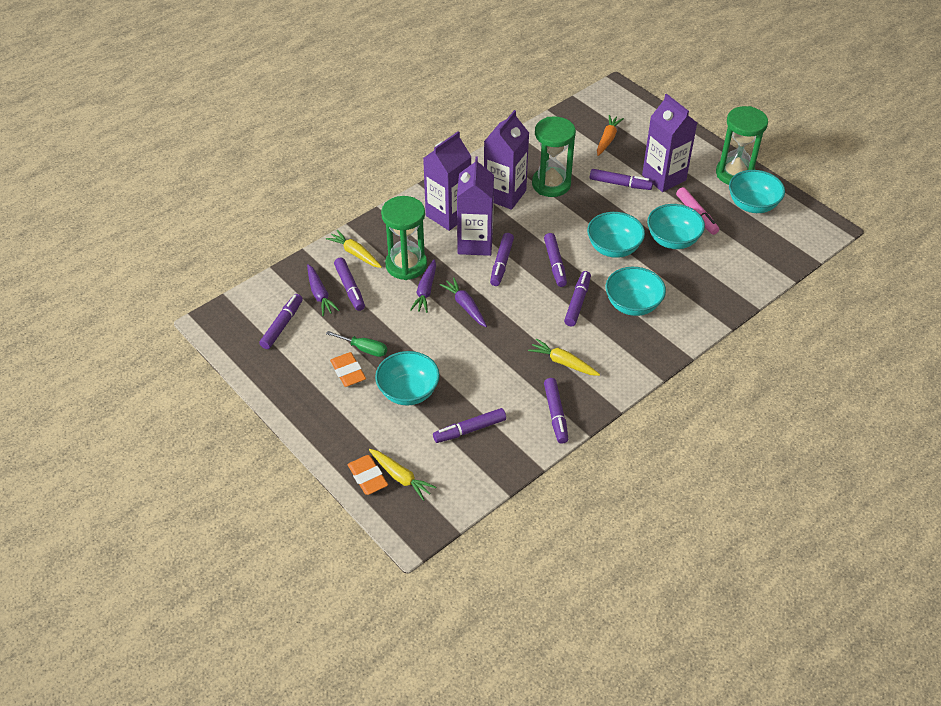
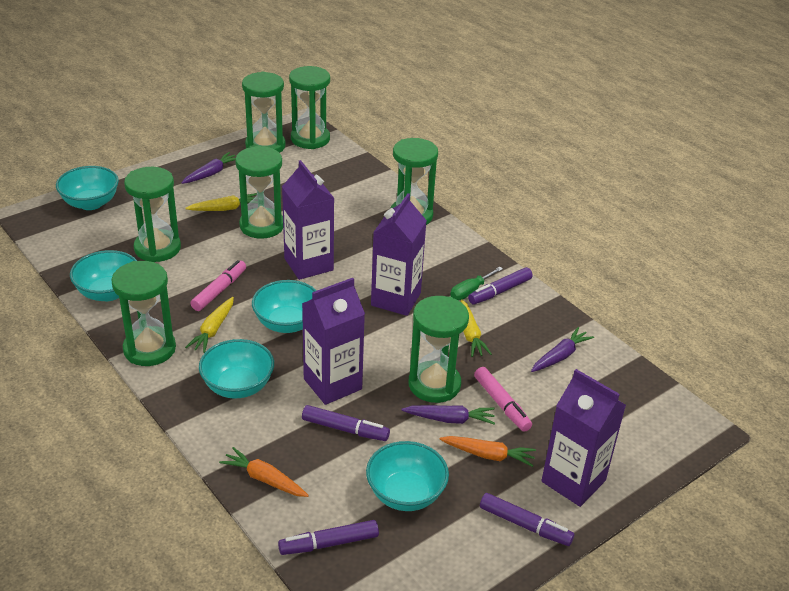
green hourglass: 3 -> 7
orange carrot: 1 -> 2
orange eraser: 2 -> 0
pink marker: 1 -> 2
purple marker: 8 -> 4

